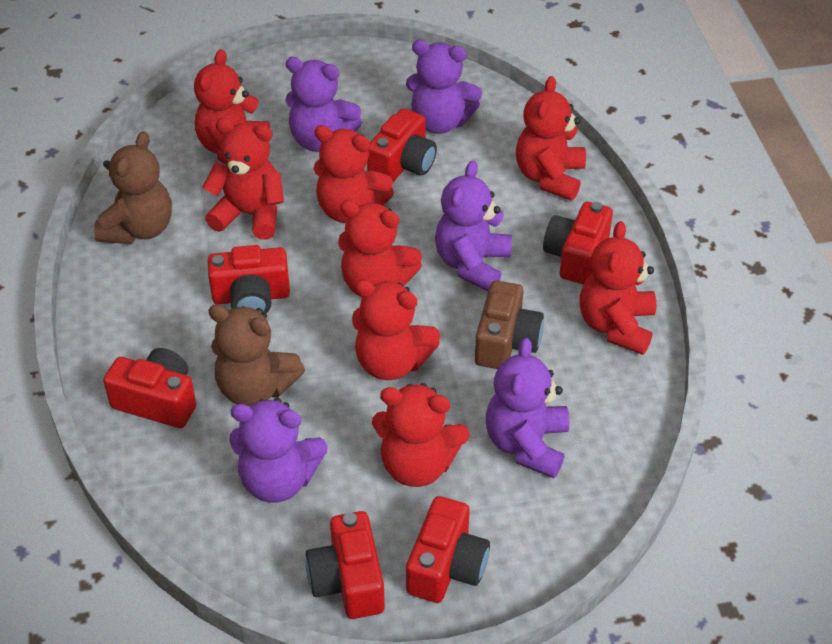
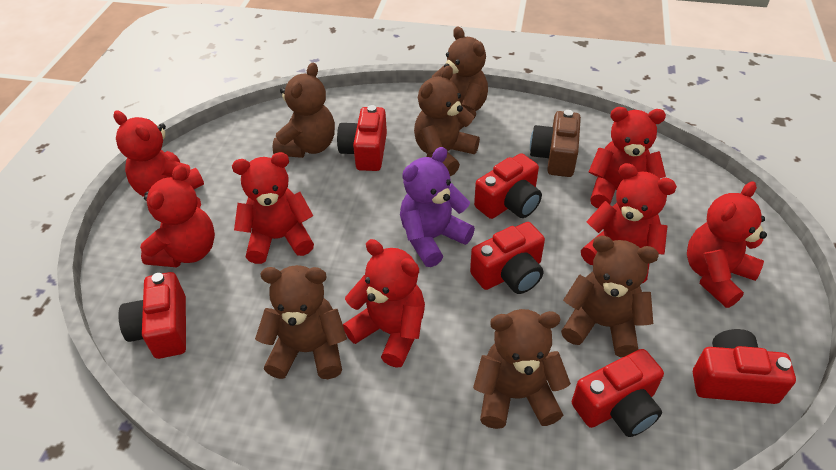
brown teddy bear: 2 -> 6
purple teddy bear: 5 -> 1
red teddy bear: 8 -> 7

